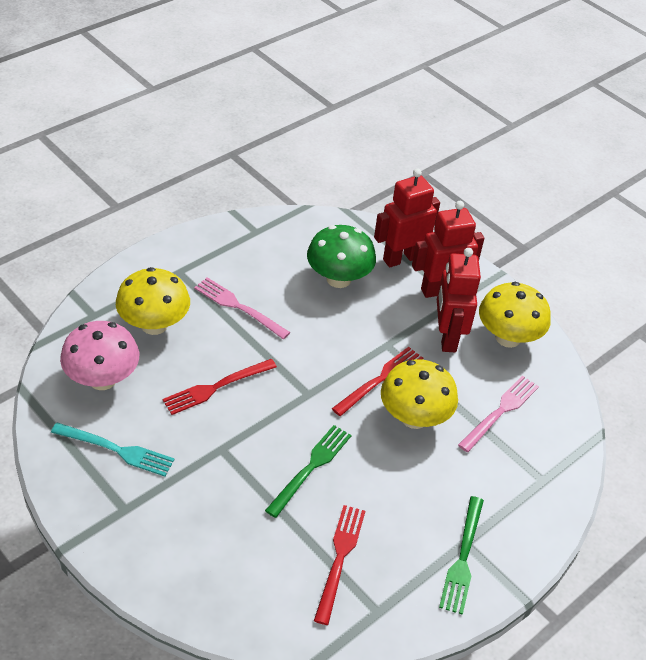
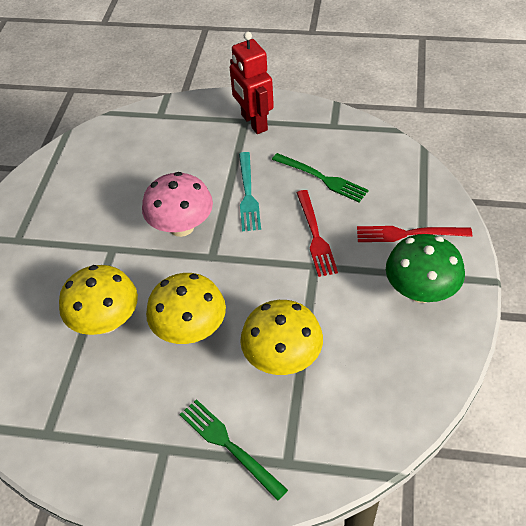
pink fork: 2 -> 0
red fork: 3 -> 2
red robot: 3 -> 1

